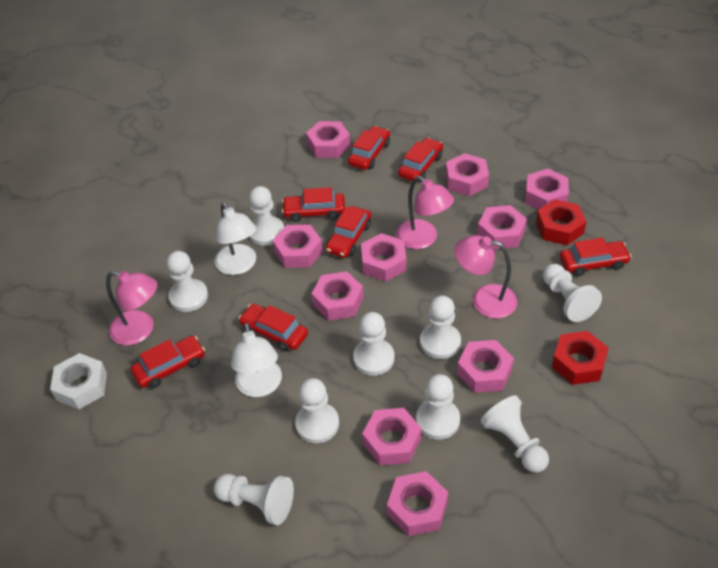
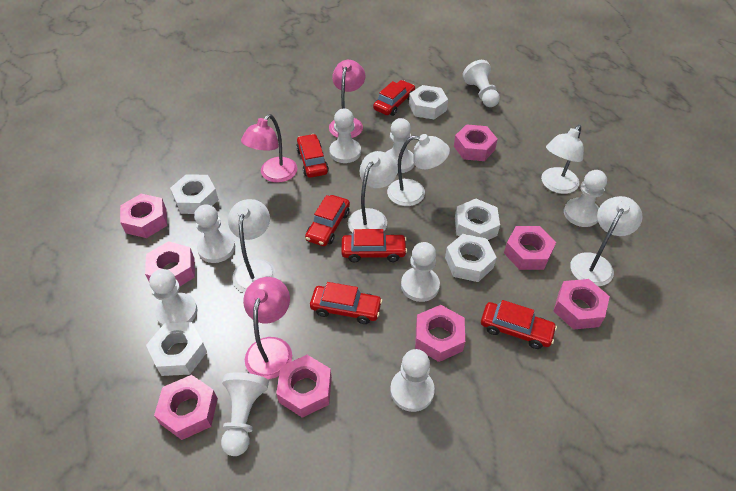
pink nut: 10 -> 8
red car: 7 -> 6
red nut: 2 -> 0
white lamp: 2 -> 5
white nut: 1 -> 5

